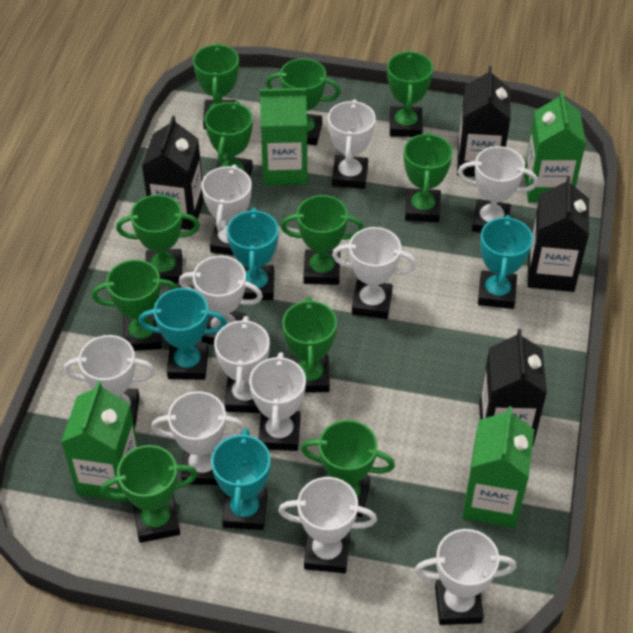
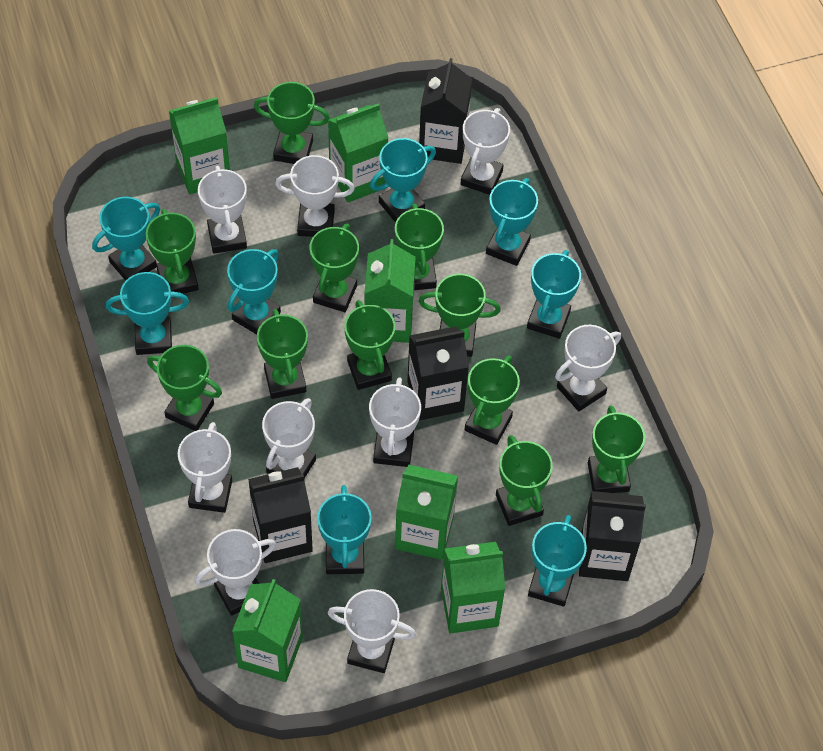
green carton: 4 -> 6
turquoise trophy: 4 -> 8
white trophy: 11 -> 9

